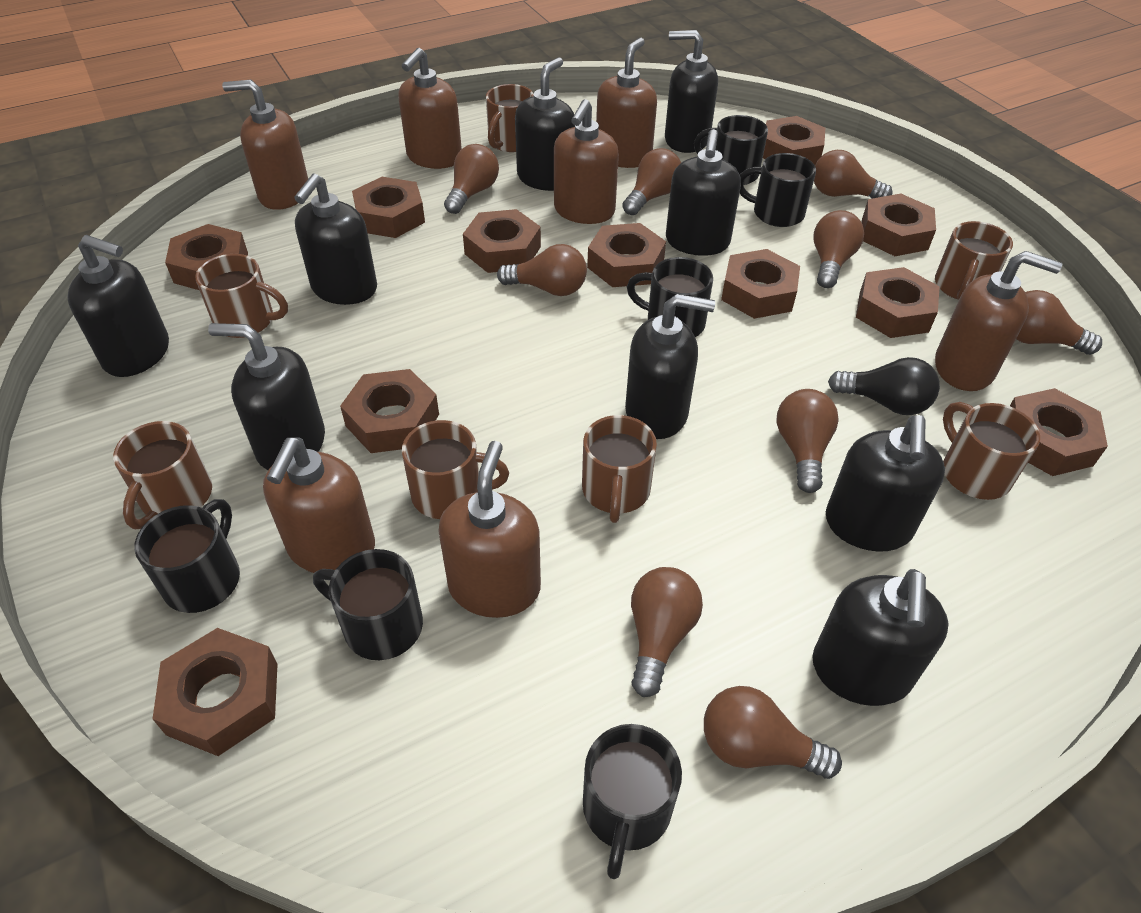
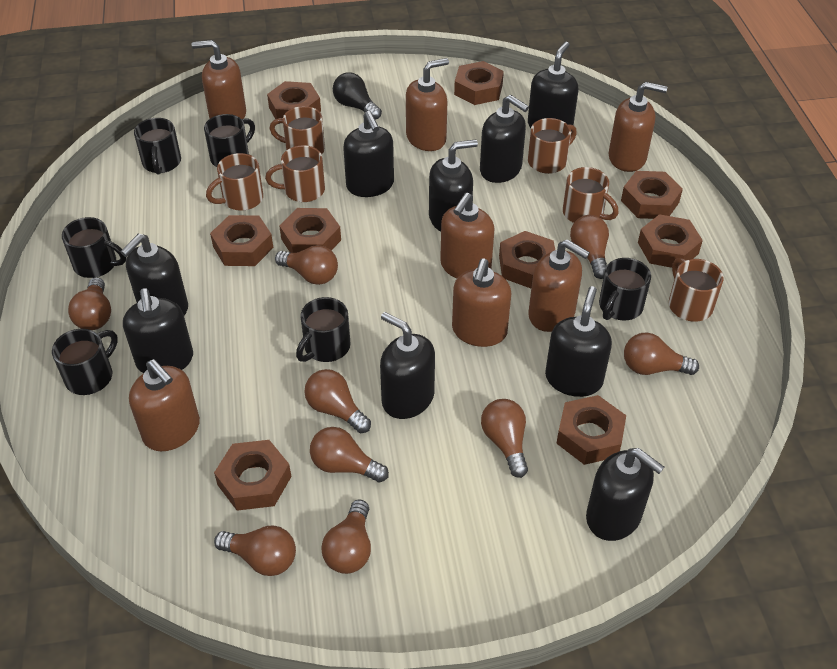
brown mug: 7 -> 6
brown nut: 11 -> 9

